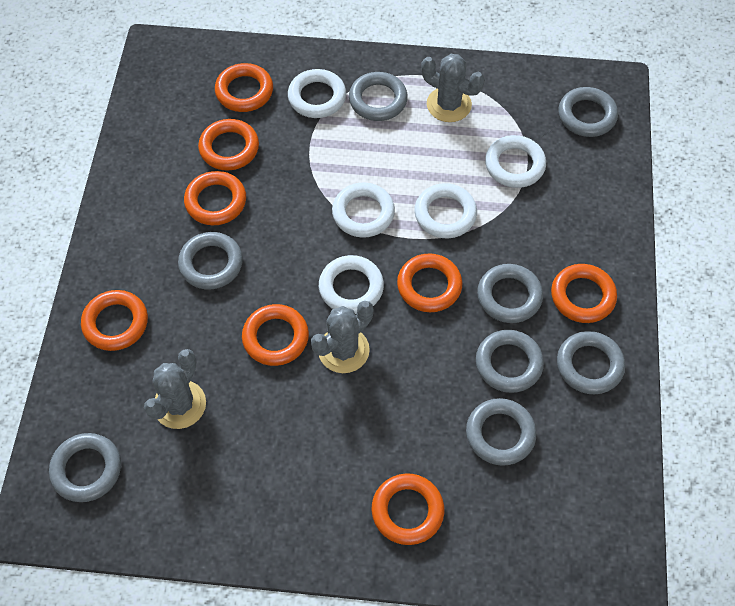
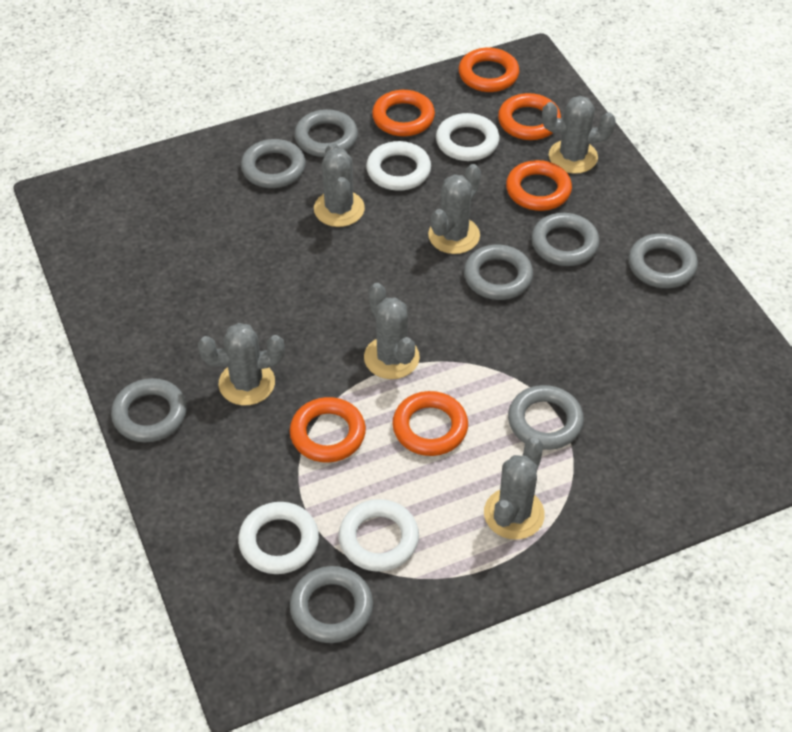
grey cactus: 3 -> 6
orange ring: 8 -> 6
white ring: 5 -> 4

